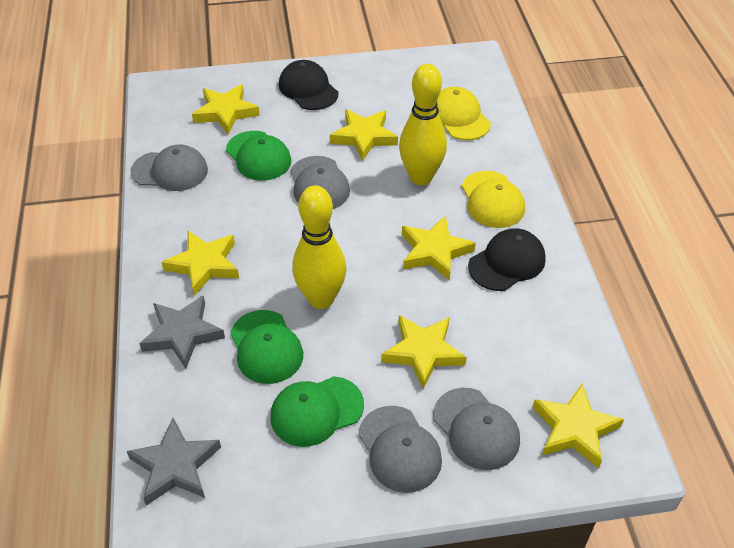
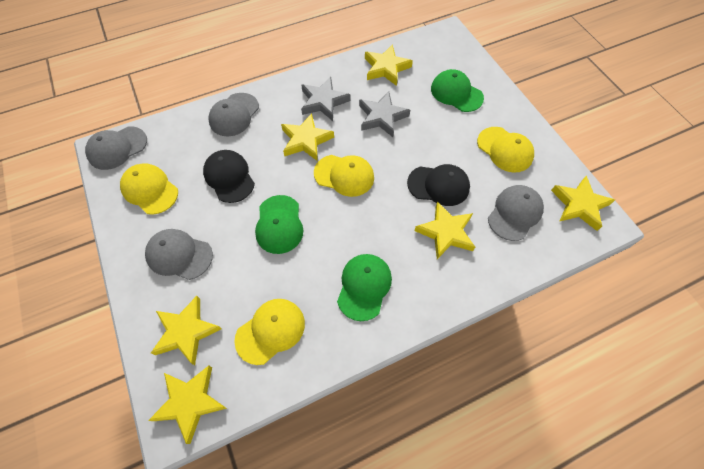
yellow bowling pin: 2 -> 0
yellow cap: 2 -> 4

